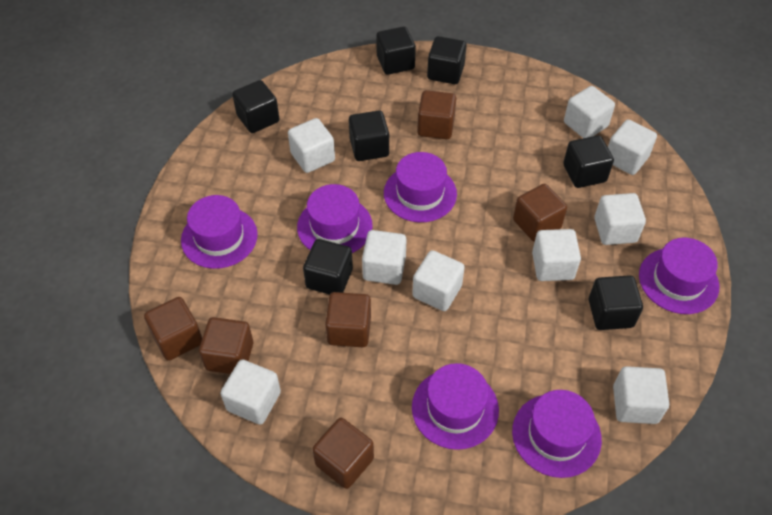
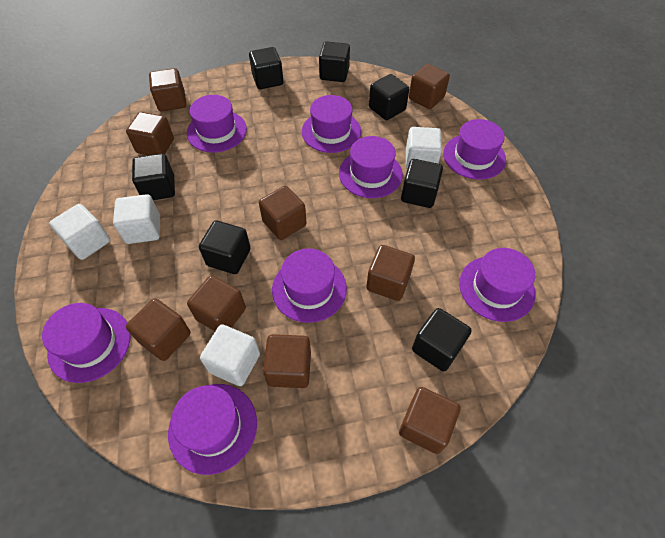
brown cube: 6 -> 9
purple hat: 6 -> 8
white cube: 9 -> 4

